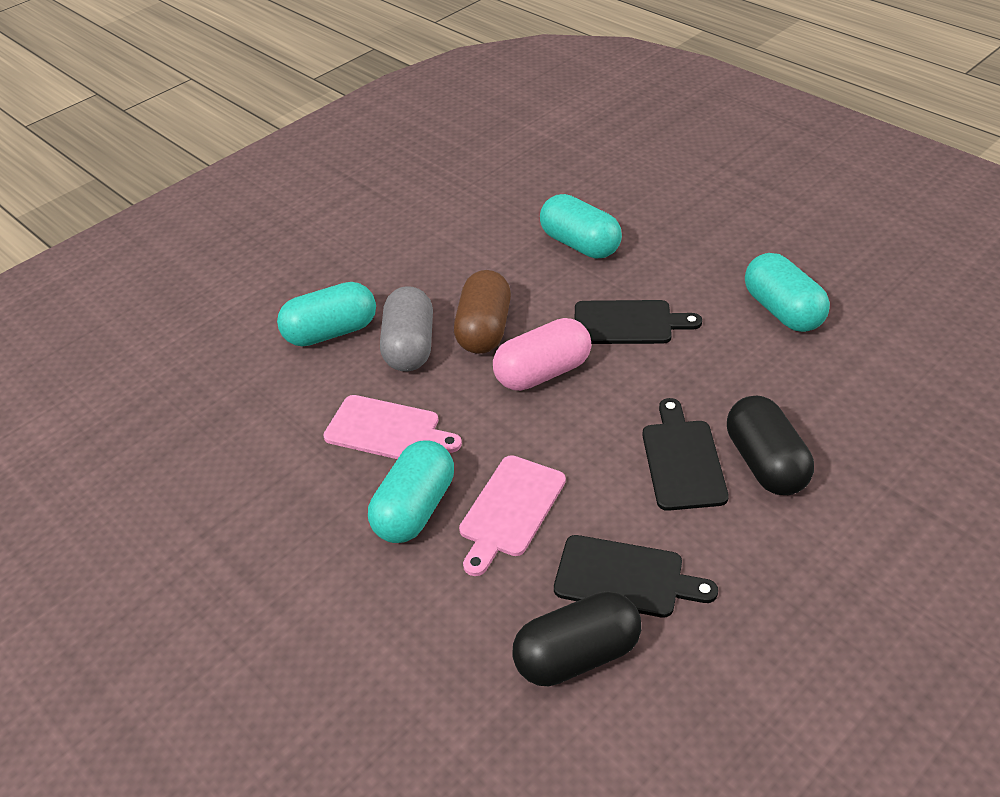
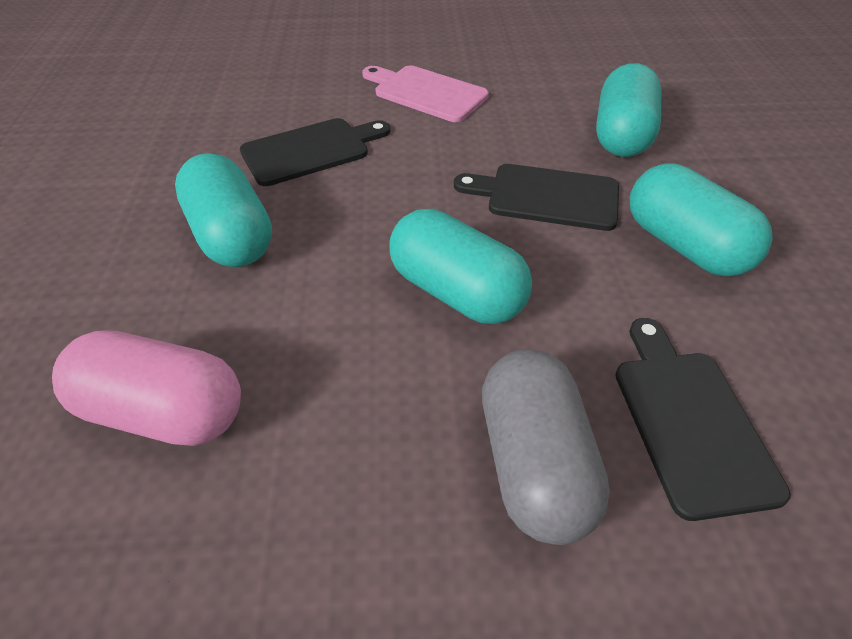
black capsule: 2 -> 0
brown capsule: 1 -> 0
pink cutting board: 2 -> 1

